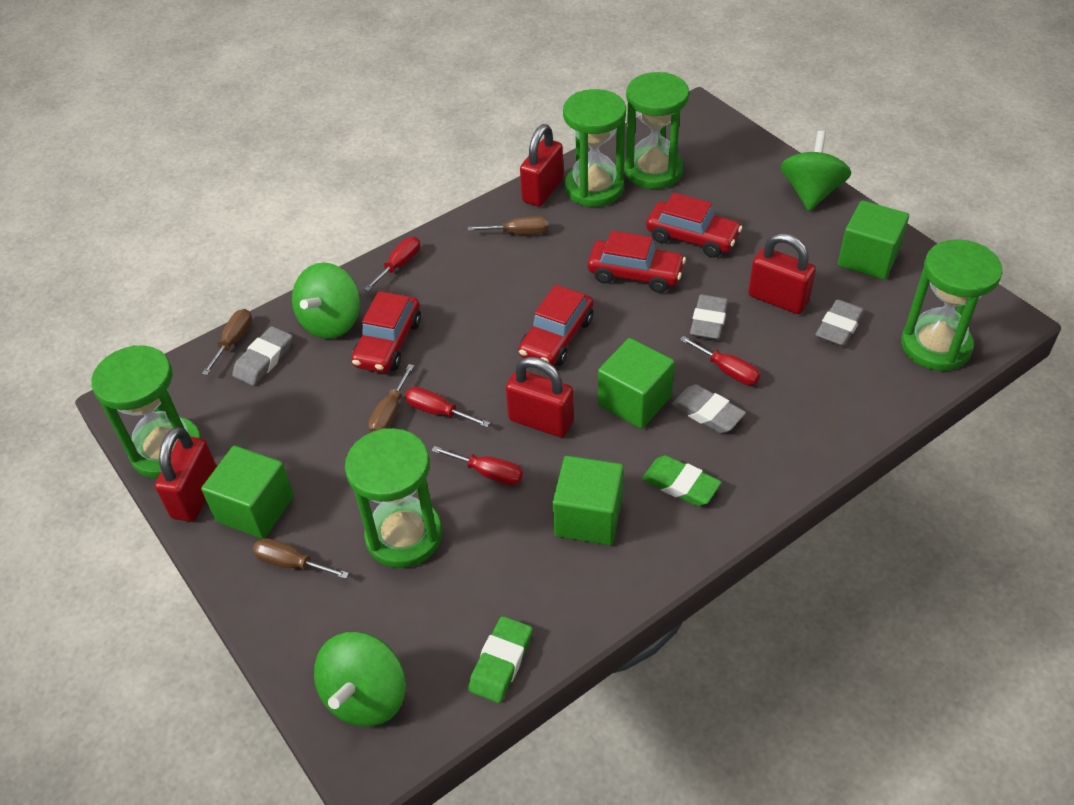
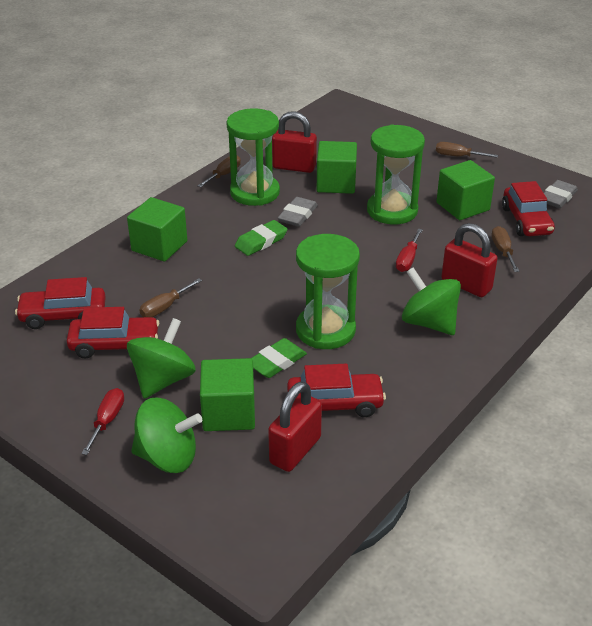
green hourglass: 5 -> 3
grey eraser: 4 -> 2
red padlock: 4 -> 3
red screwdriver: 4 -> 2

